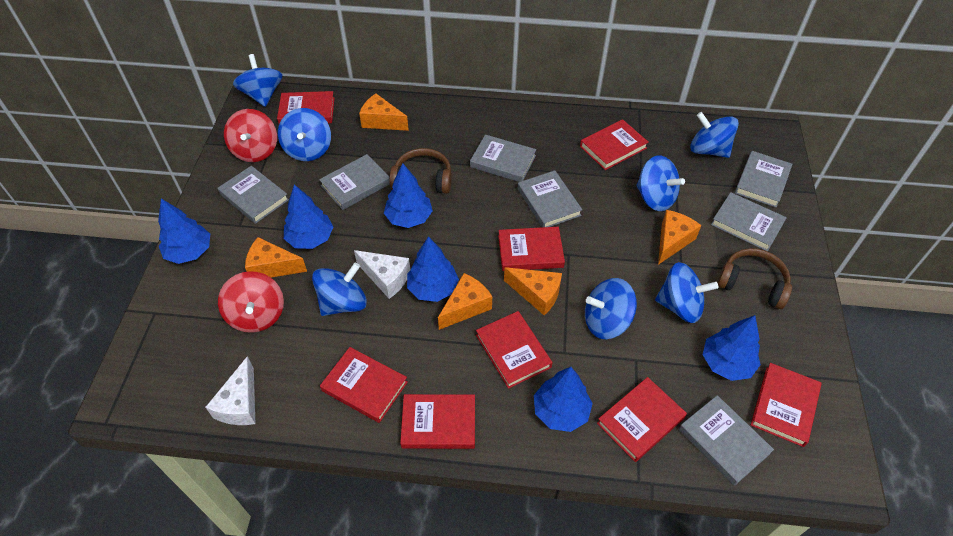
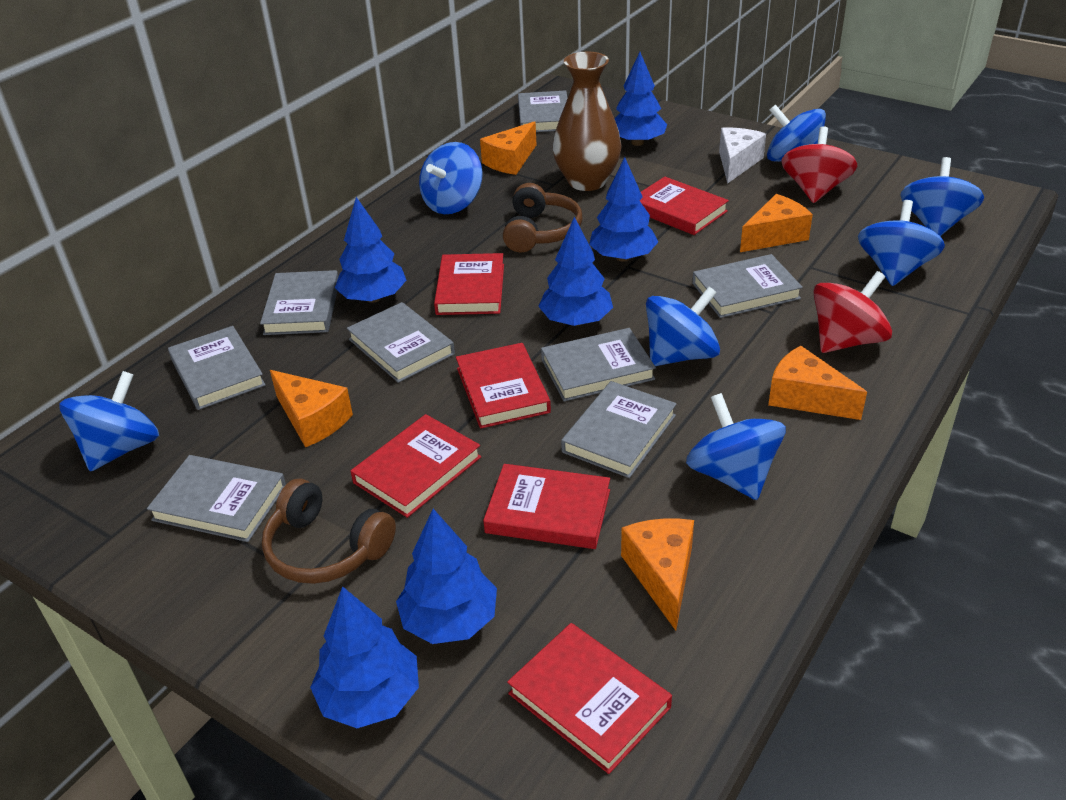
brown vase: 0 -> 1
grey book: 7 -> 8
red book: 8 -> 6
white cheese: 2 -> 1

